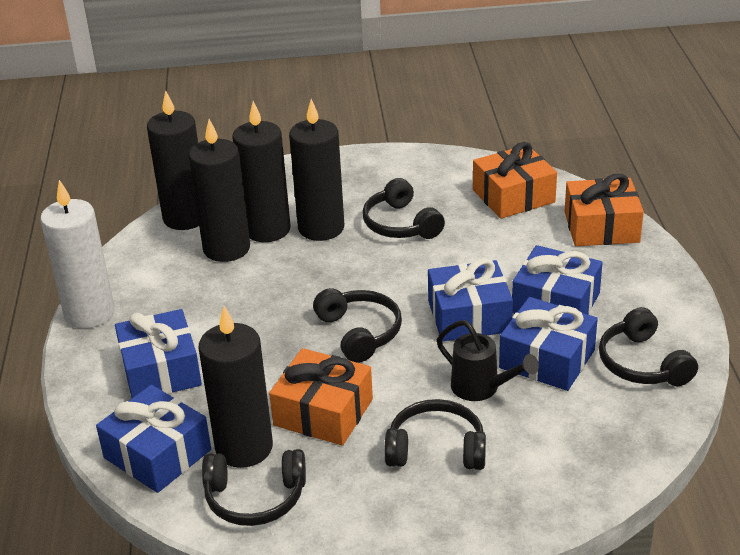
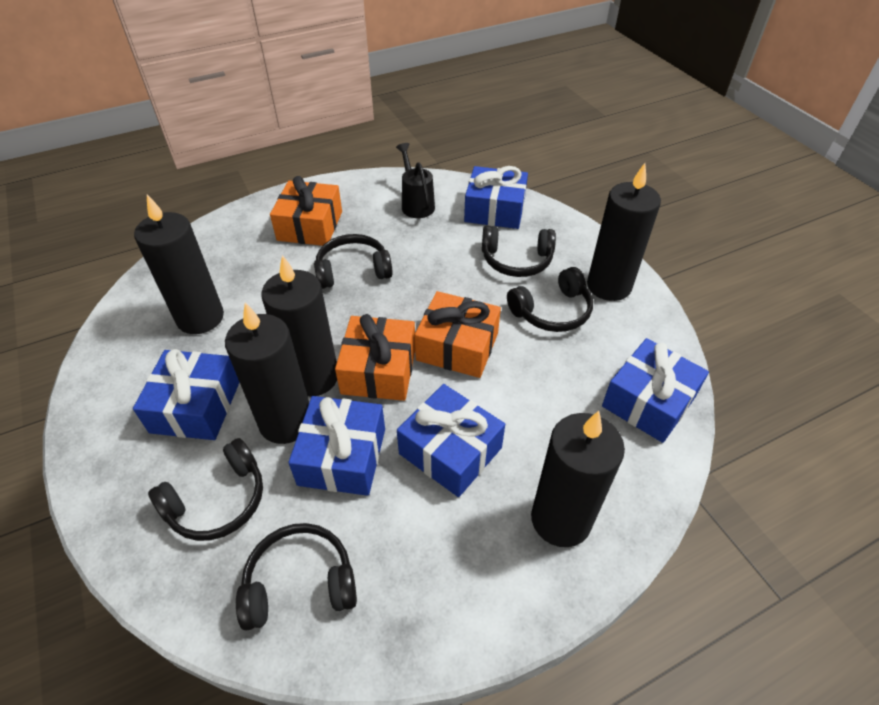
white candle: 1 -> 0

